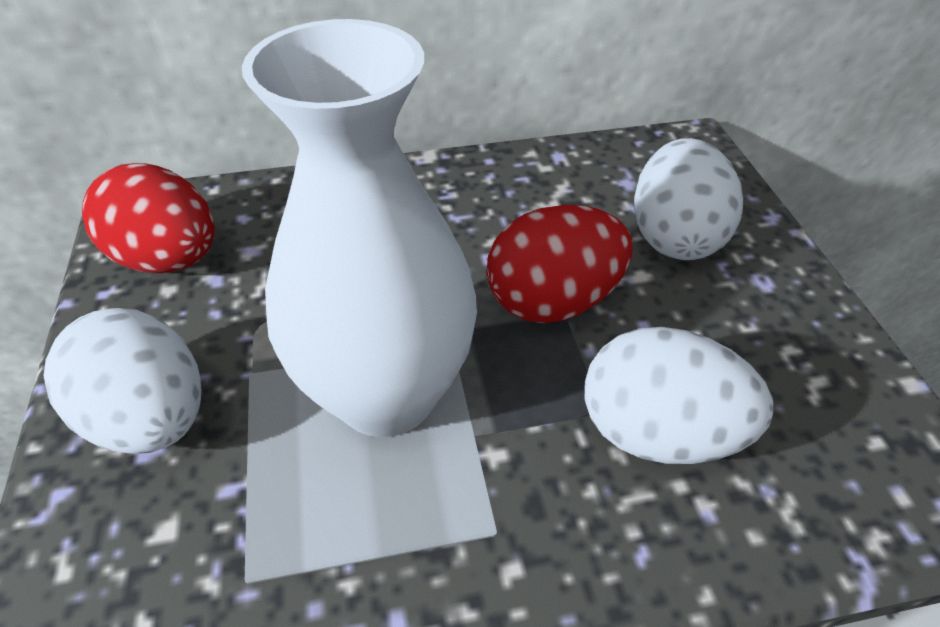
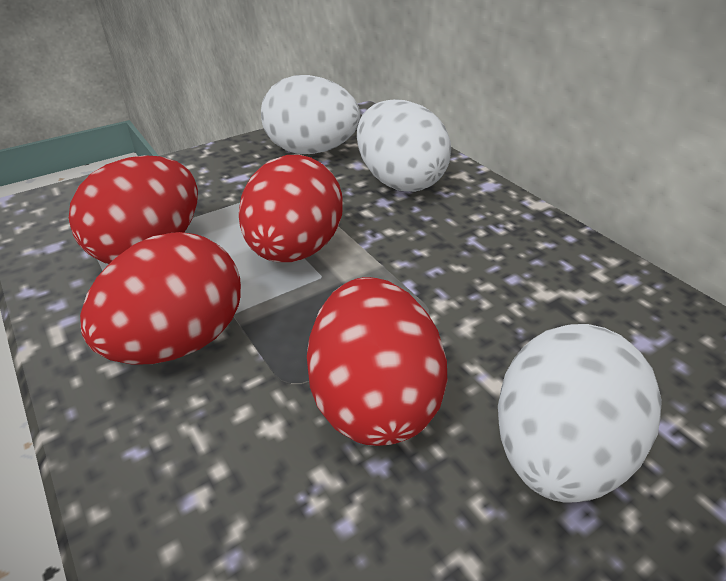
red egg: 2 -> 4
white vase: 1 -> 0

